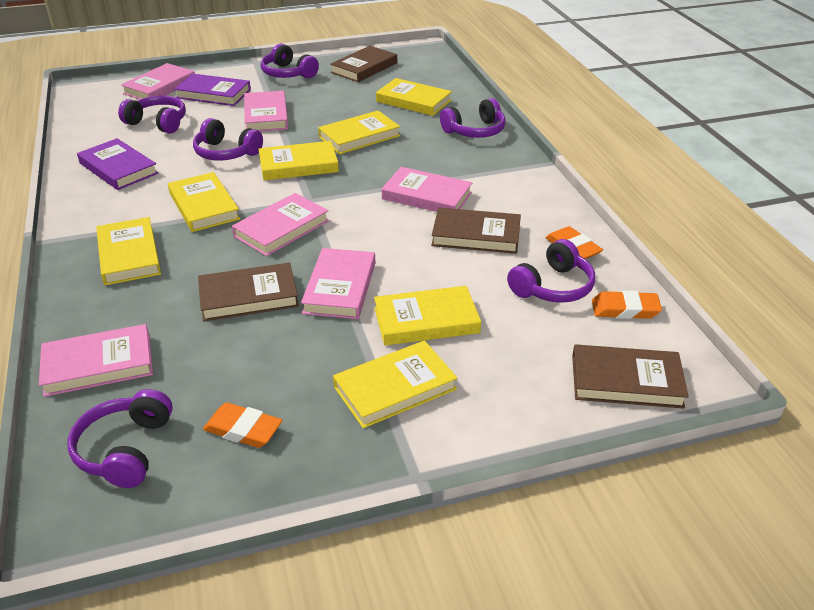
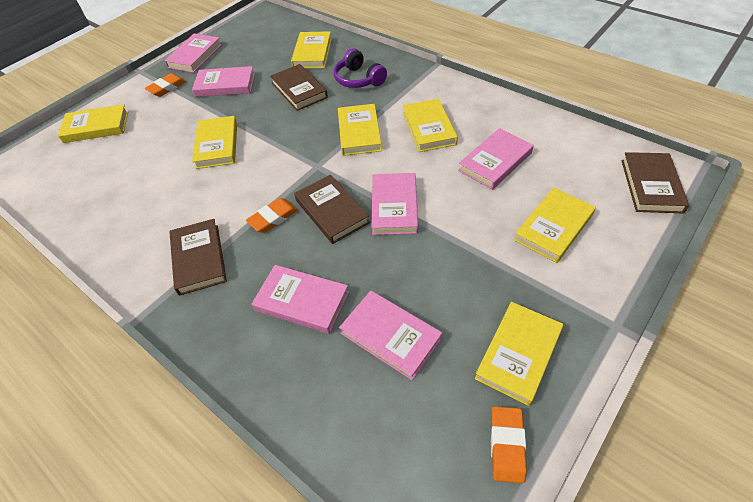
purple book: 2 -> 0
purple headphones: 6 -> 1

